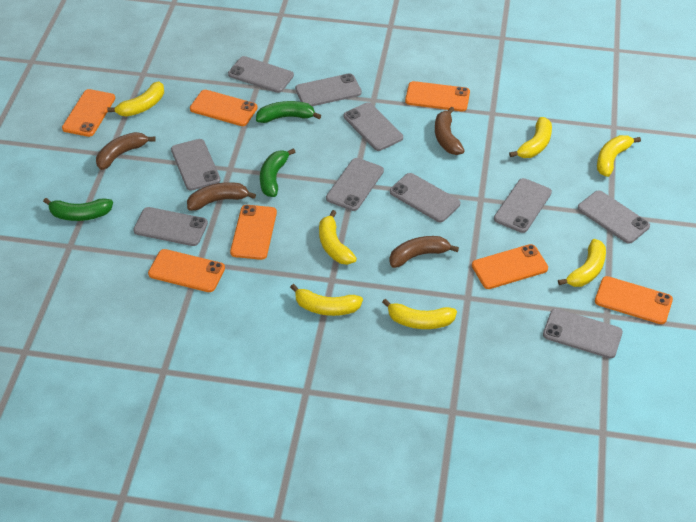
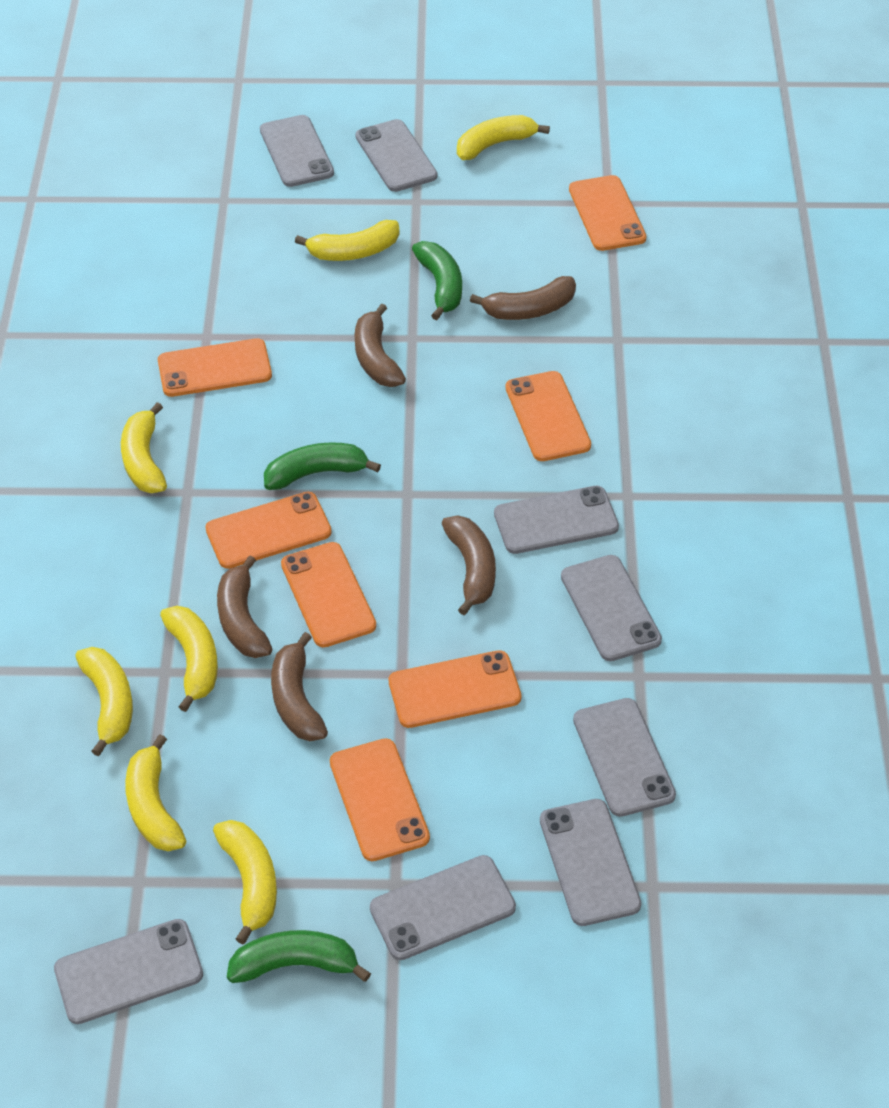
brown banana: 4 -> 5
grey phone: 10 -> 8

